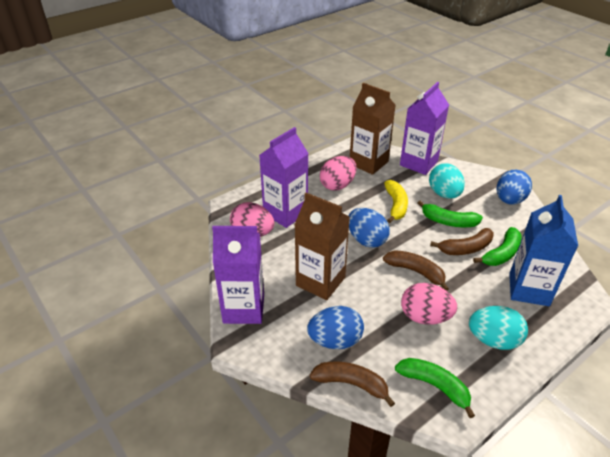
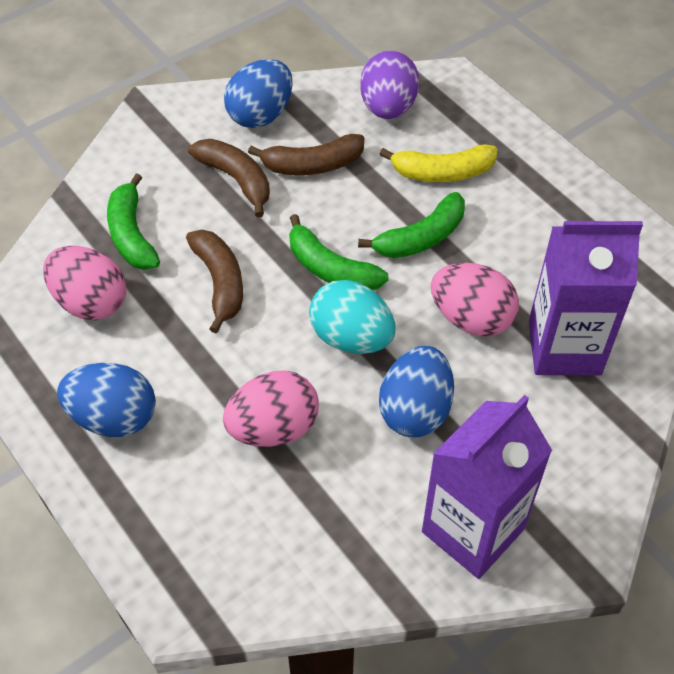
blue carton: 1 -> 0
brown carton: 2 -> 0
purple carton: 3 -> 2
purple egg: 0 -> 1
turquoise egg: 2 -> 1

